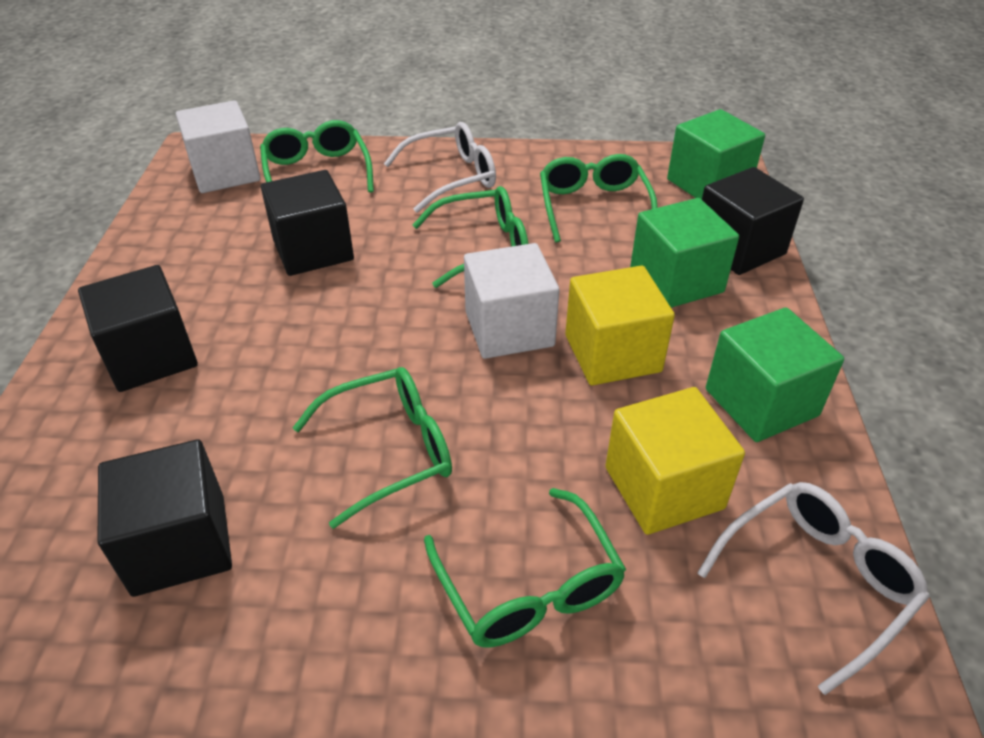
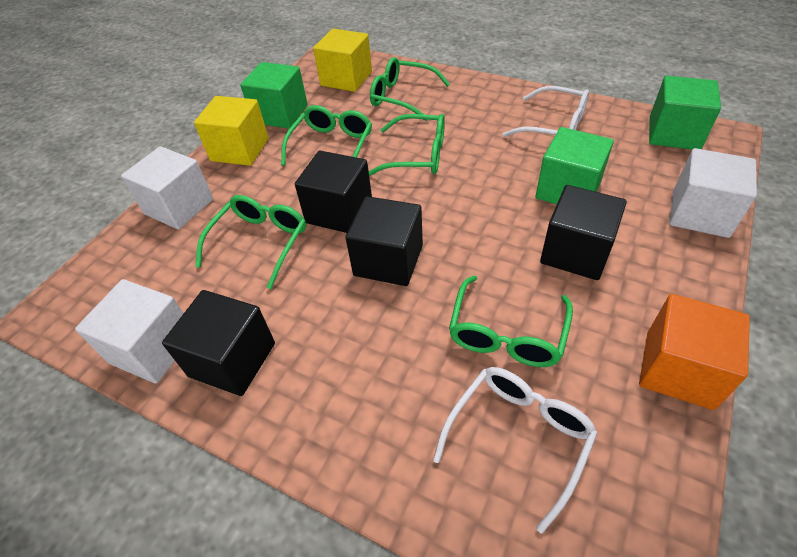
orange cube: 0 -> 1
white cube: 2 -> 3

